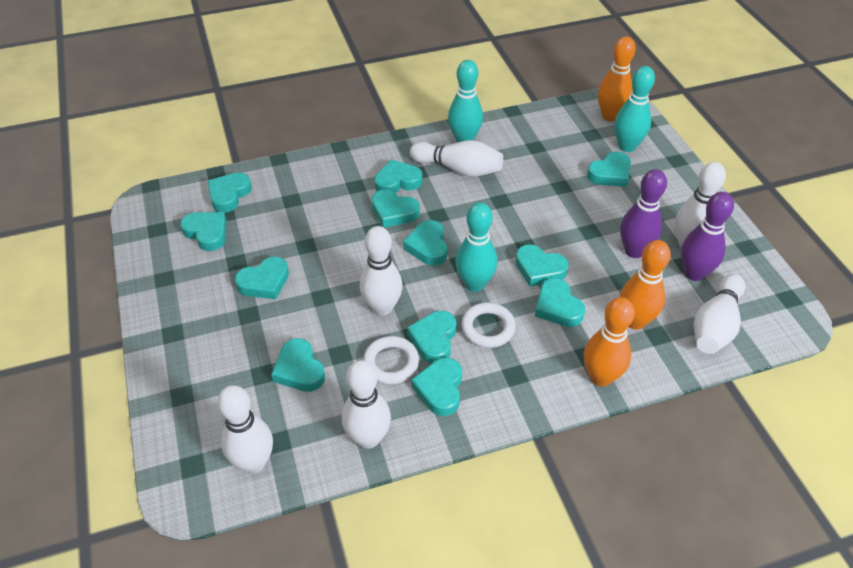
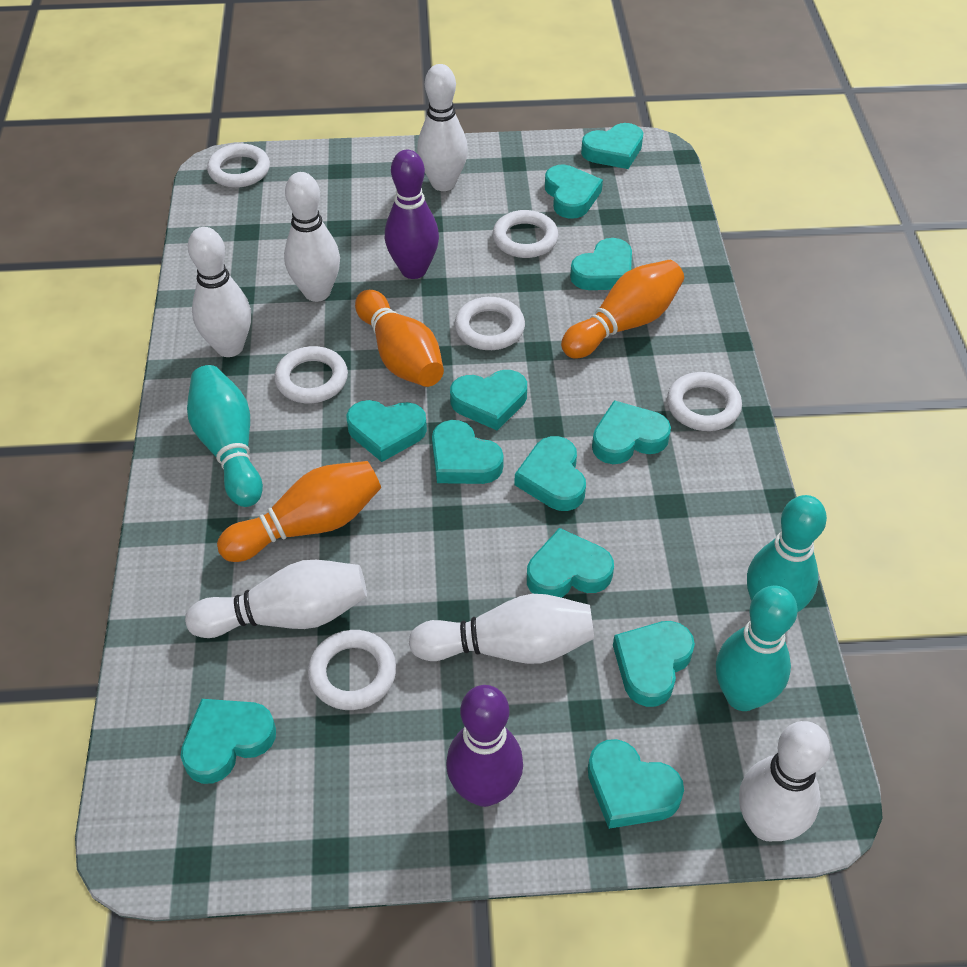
white ring: 2 -> 6

